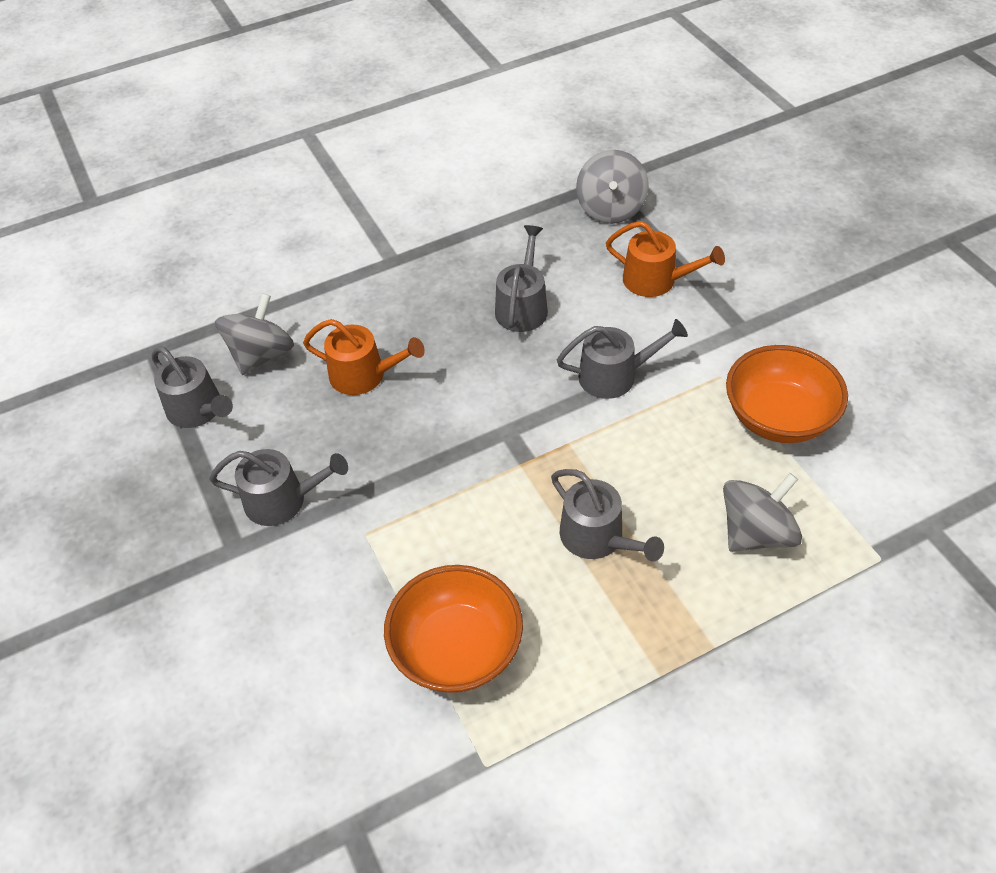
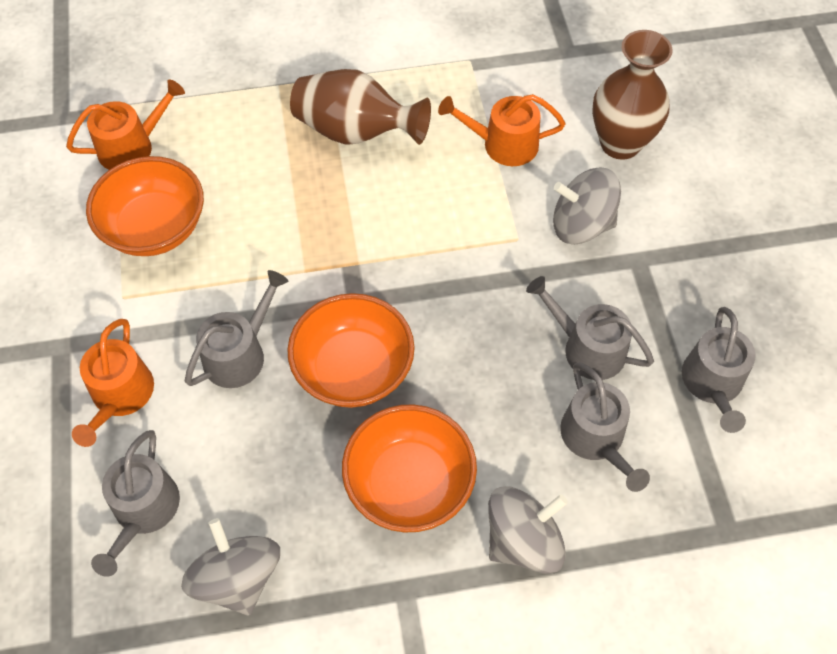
brown vase: 0 -> 2
orange bowl: 2 -> 3
orange watering can: 2 -> 3

